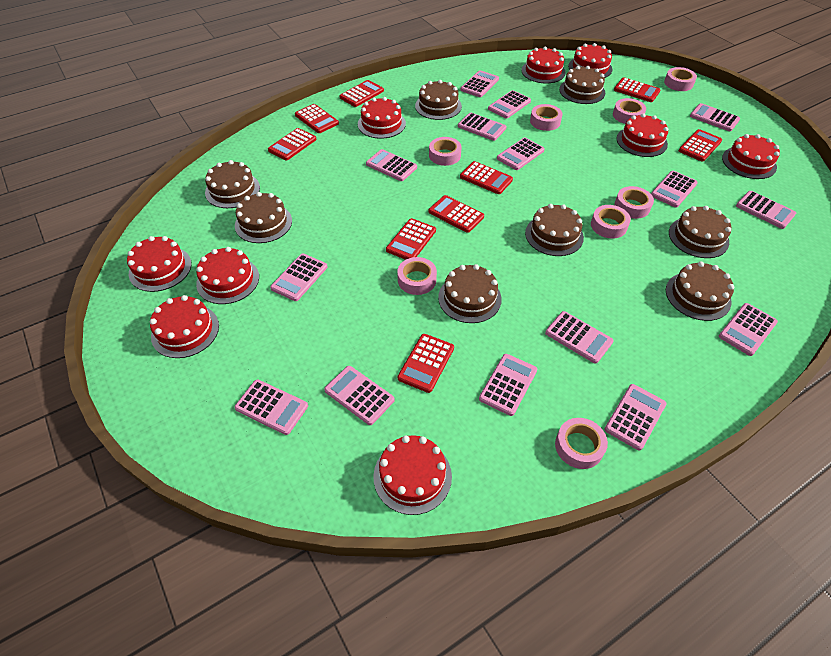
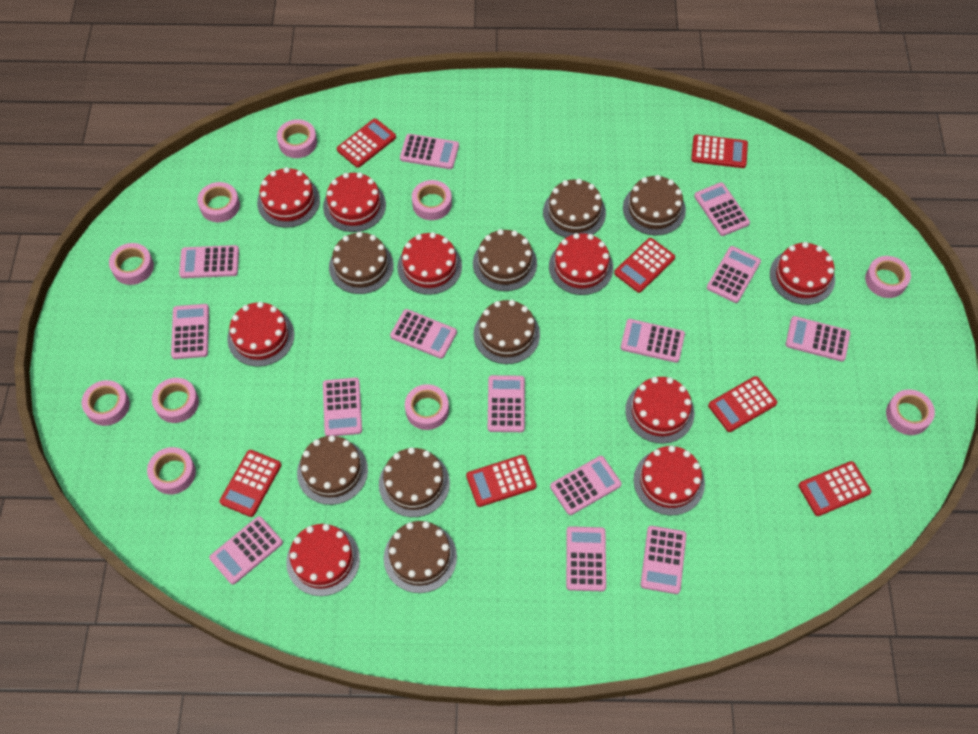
pink calculator: 15 -> 14
pink tape: 8 -> 10
red calculator: 9 -> 7

